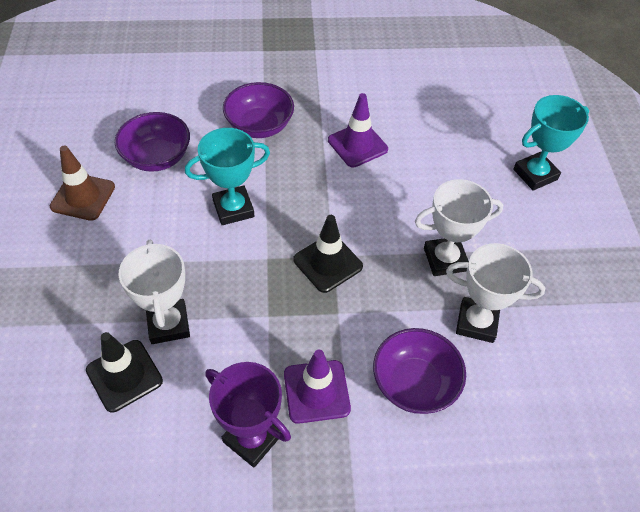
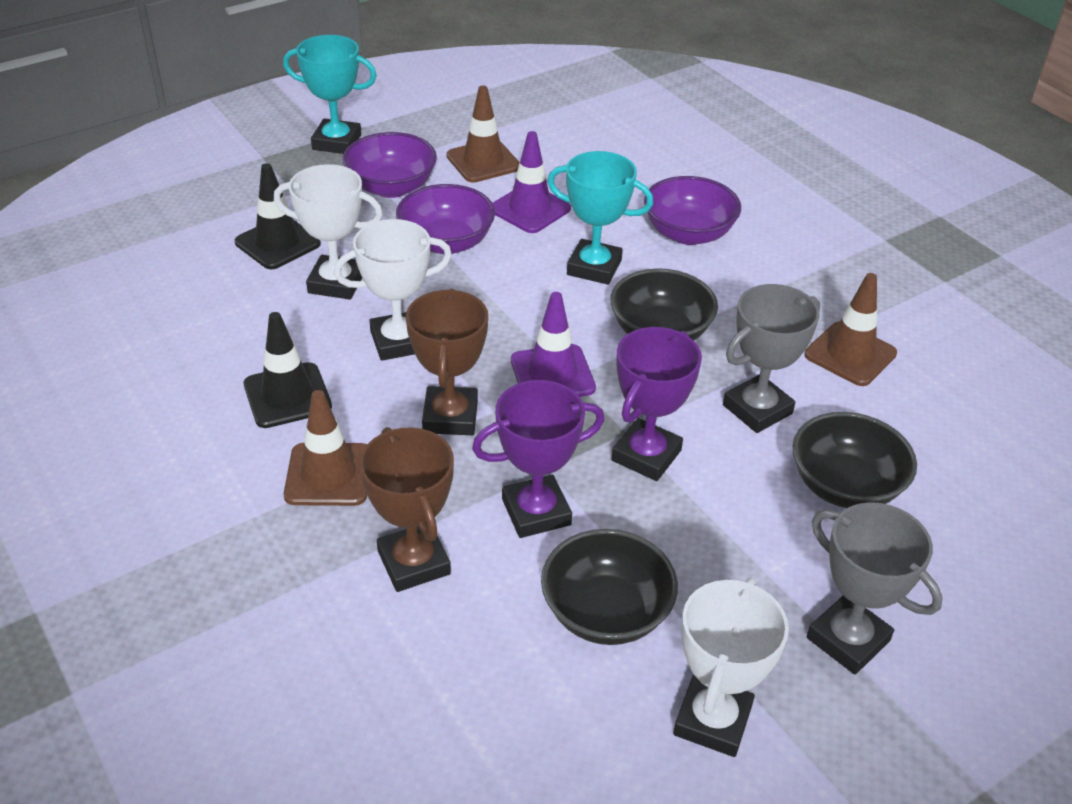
black bowl: 0 -> 3
brown traffic cone: 1 -> 3
brown trophy: 0 -> 2
grey trophy: 0 -> 2
purple trophy: 1 -> 2

